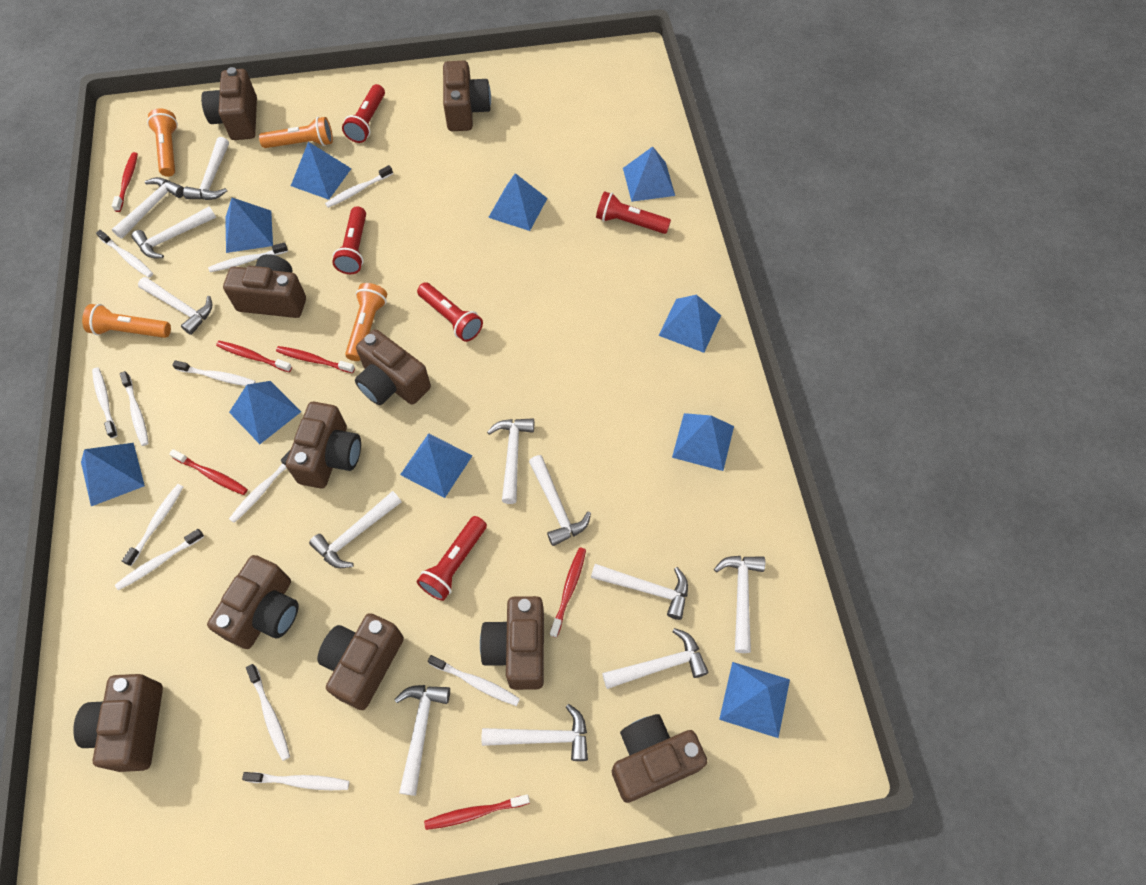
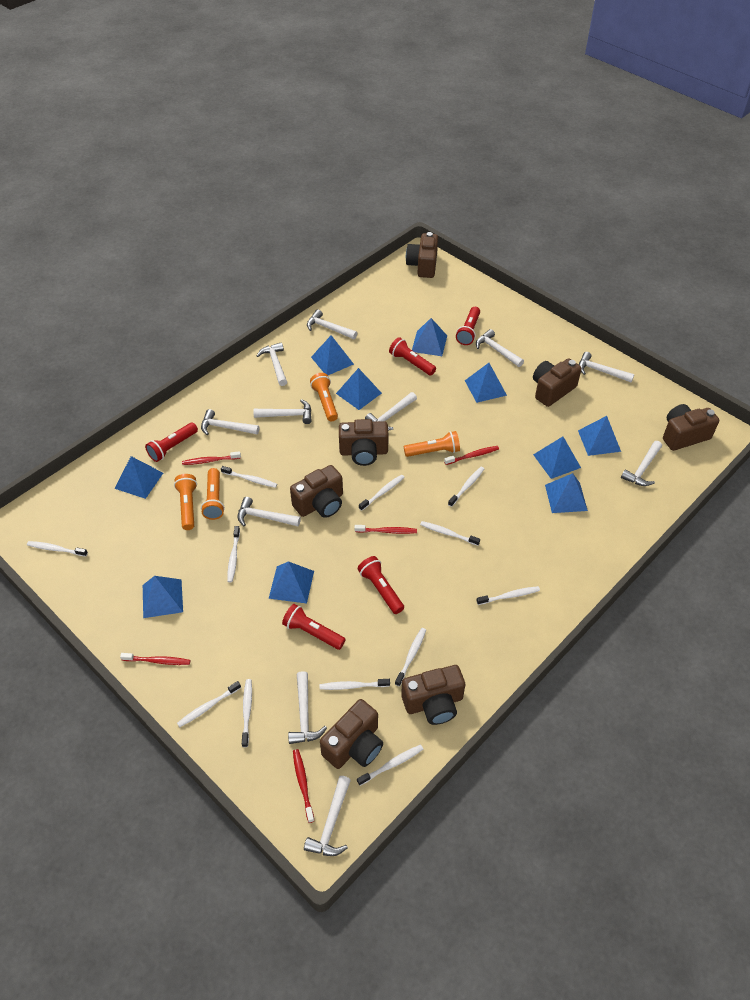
brown camera: 10 -> 7
red toothbrush: 6 -> 5
white hammer: 12 -> 11

